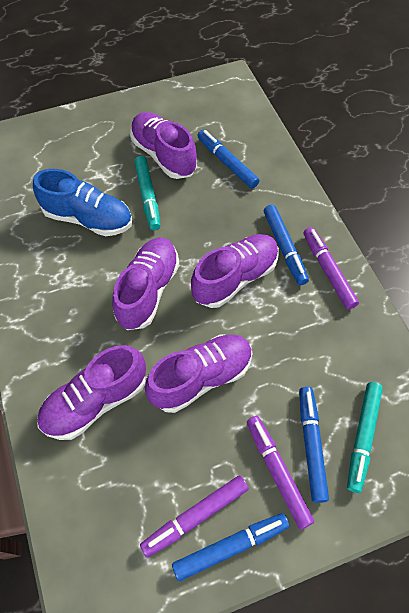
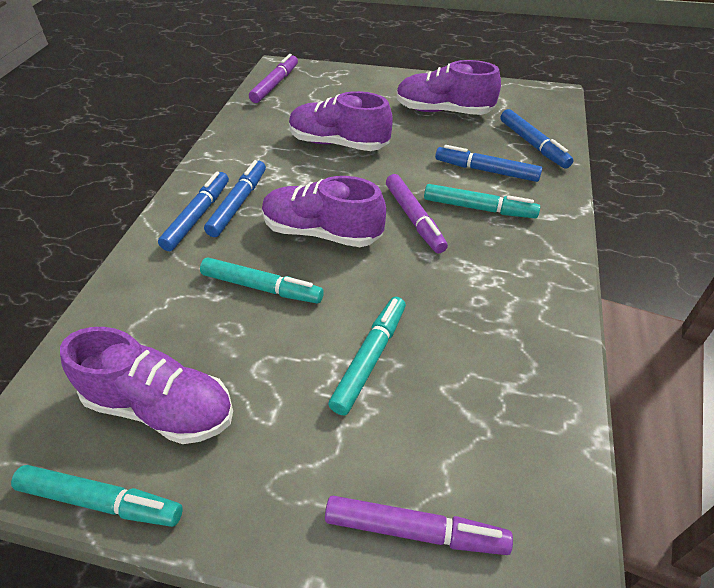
blue shoe: 1 -> 0
purple shoe: 5 -> 4
turquoise marker: 2 -> 4

